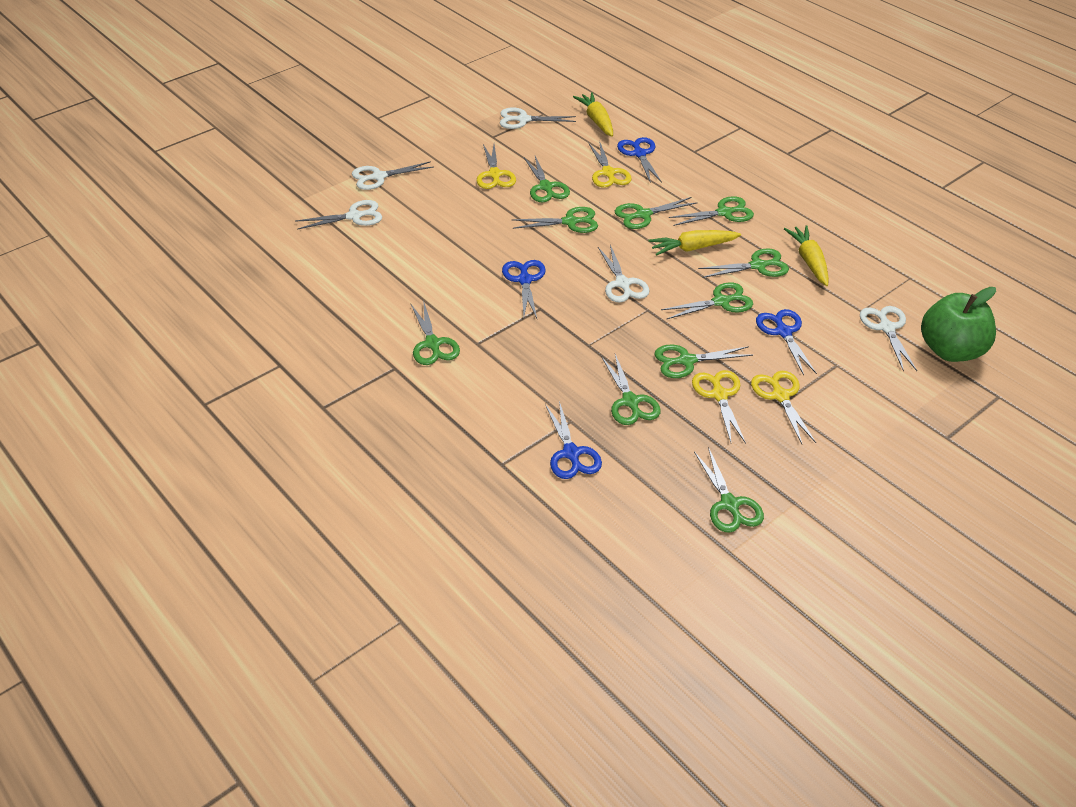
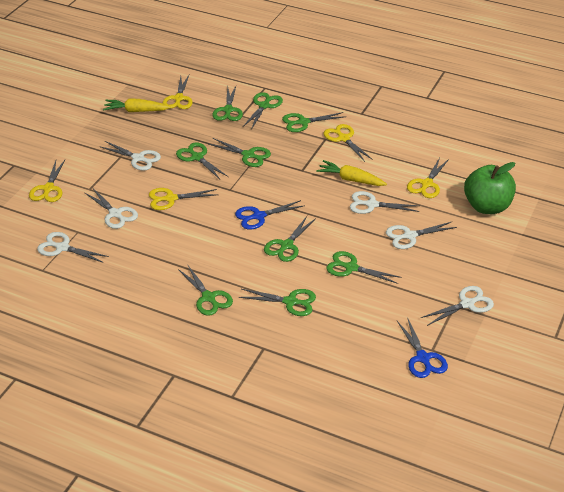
blue scissors: 4 -> 2
green scissors: 10 -> 9
white scissors: 5 -> 6
yellow carrot: 3 -> 2
yellow scissors: 4 -> 5

